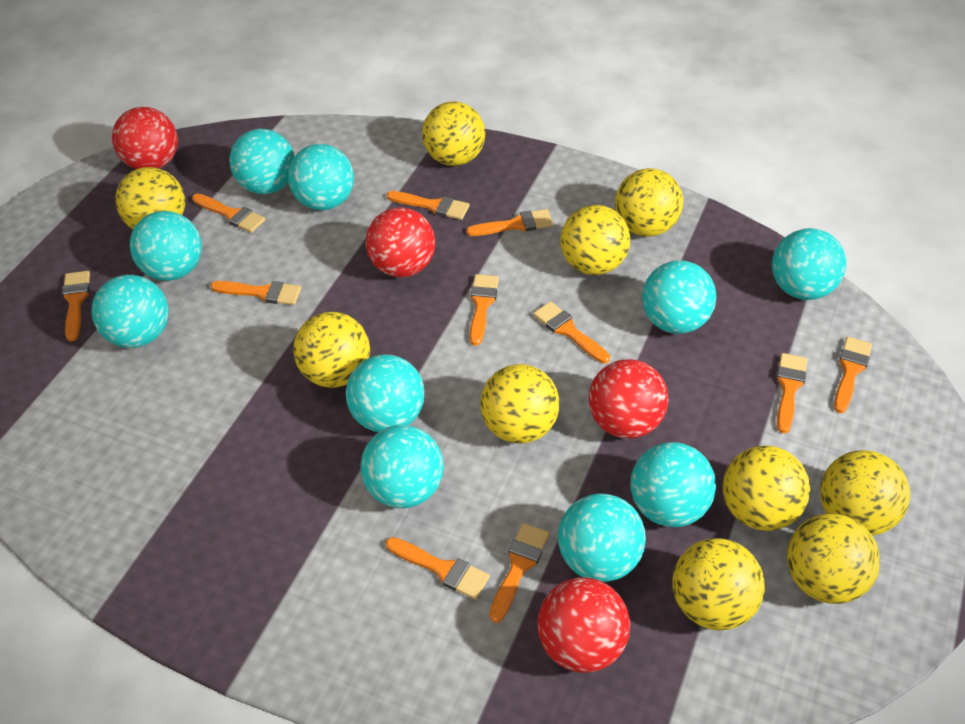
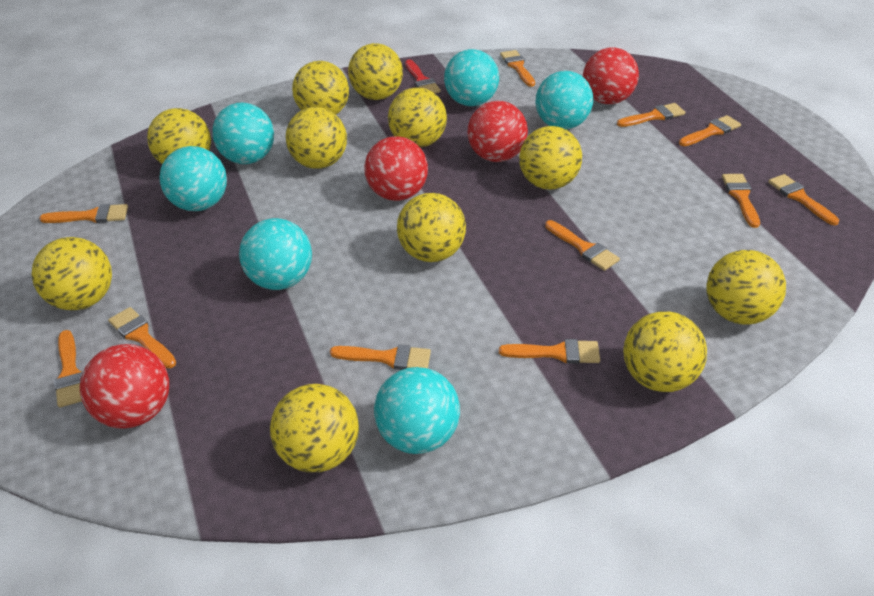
red brush: 0 -> 1
turquoise ball: 10 -> 6
yellow ball: 10 -> 11

